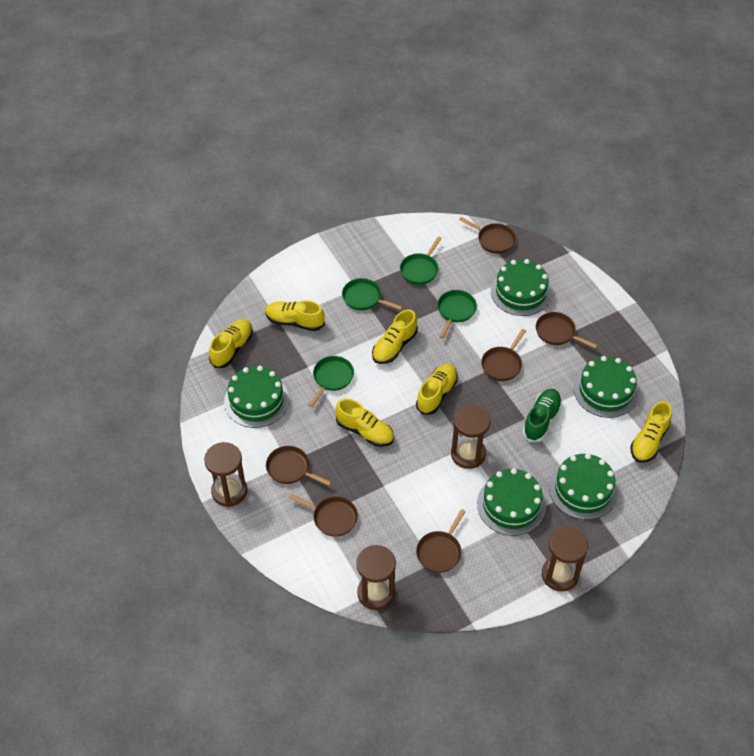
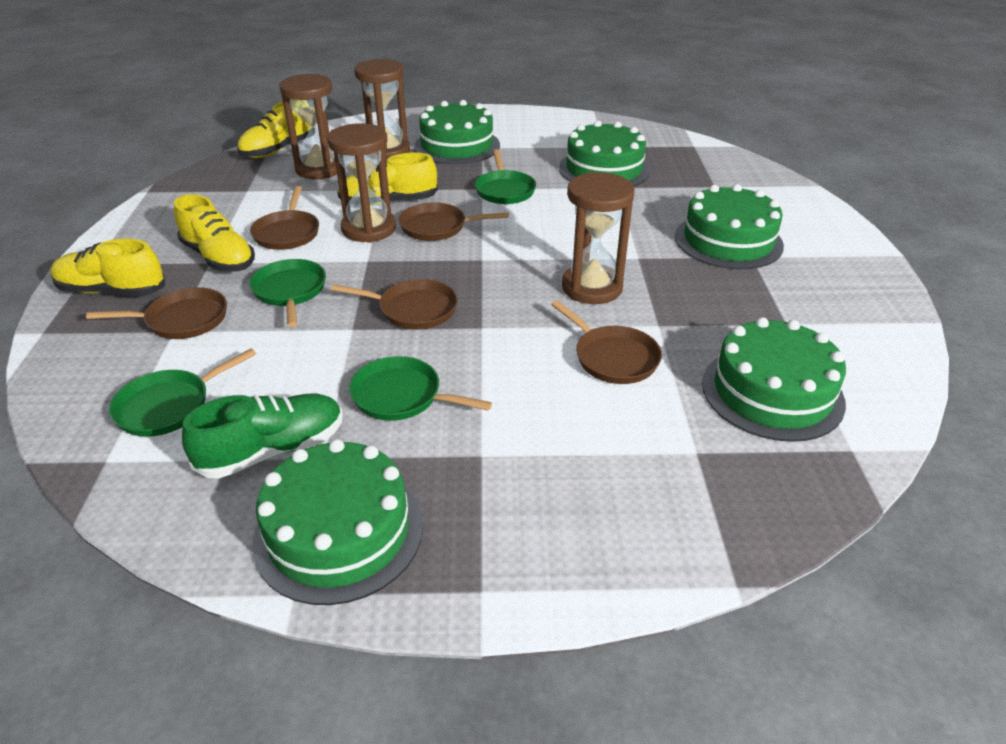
brown pan: 6 -> 5
yellow shoe: 6 -> 4

